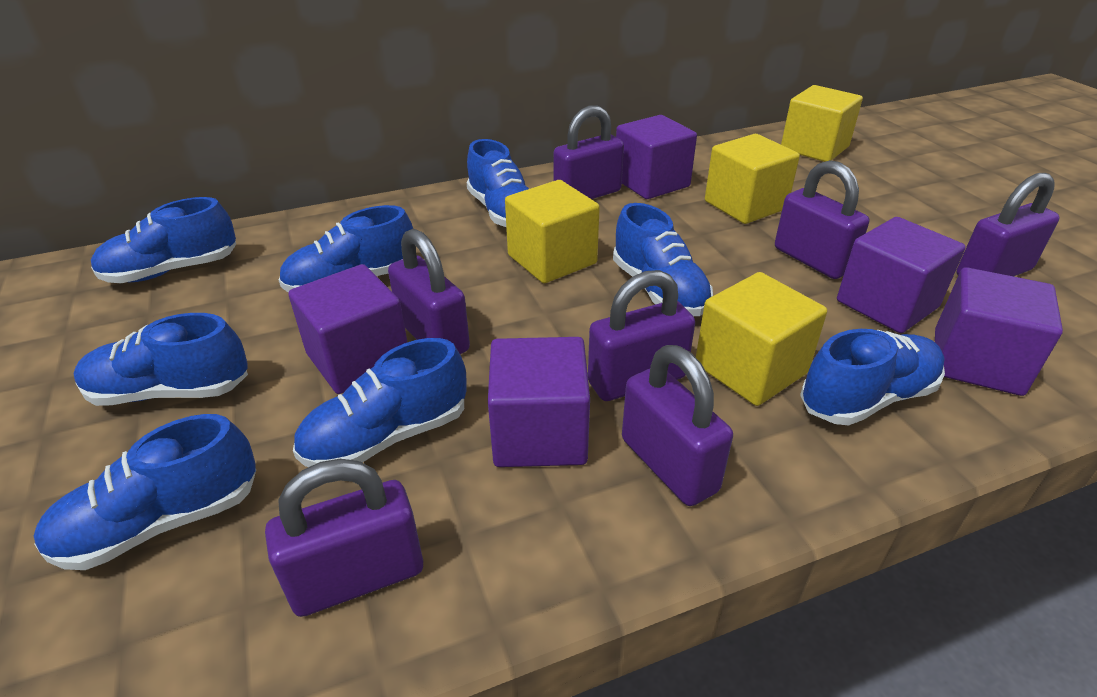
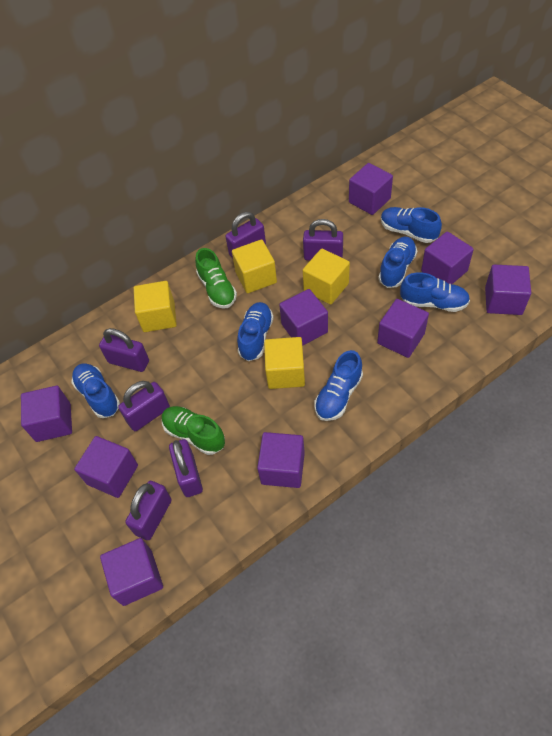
blue shoe: 8 -> 6
green shoe: 0 -> 2
purple cube: 5 -> 9
purple padlock: 7 -> 6

